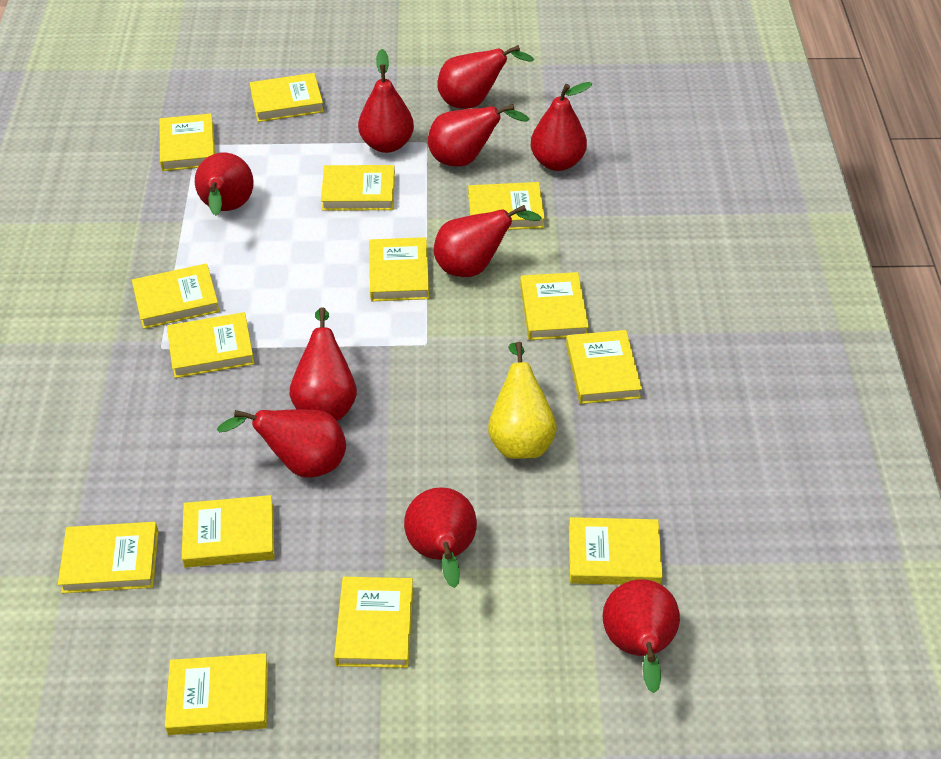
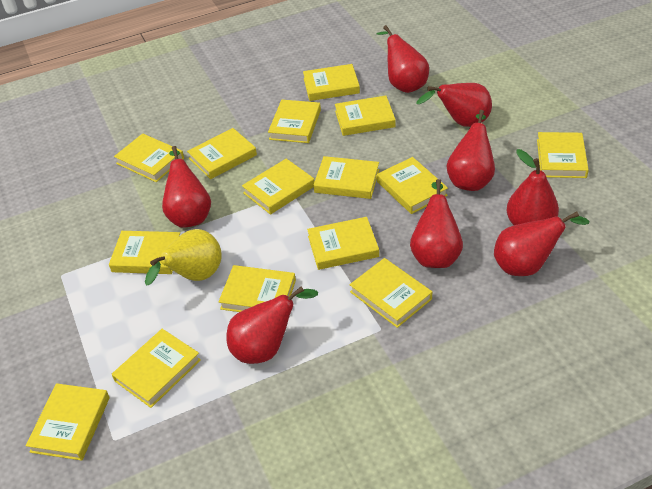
red pear: 10 -> 8
yellow book: 14 -> 15

